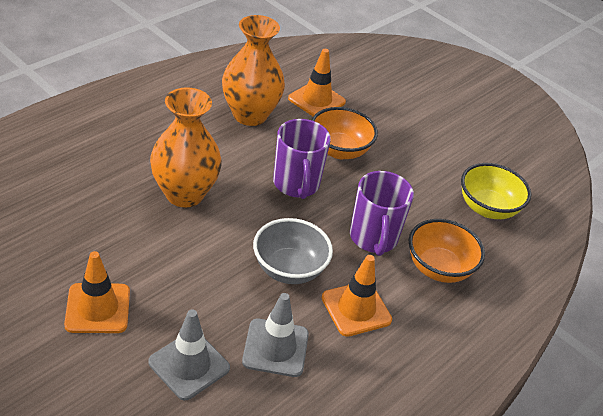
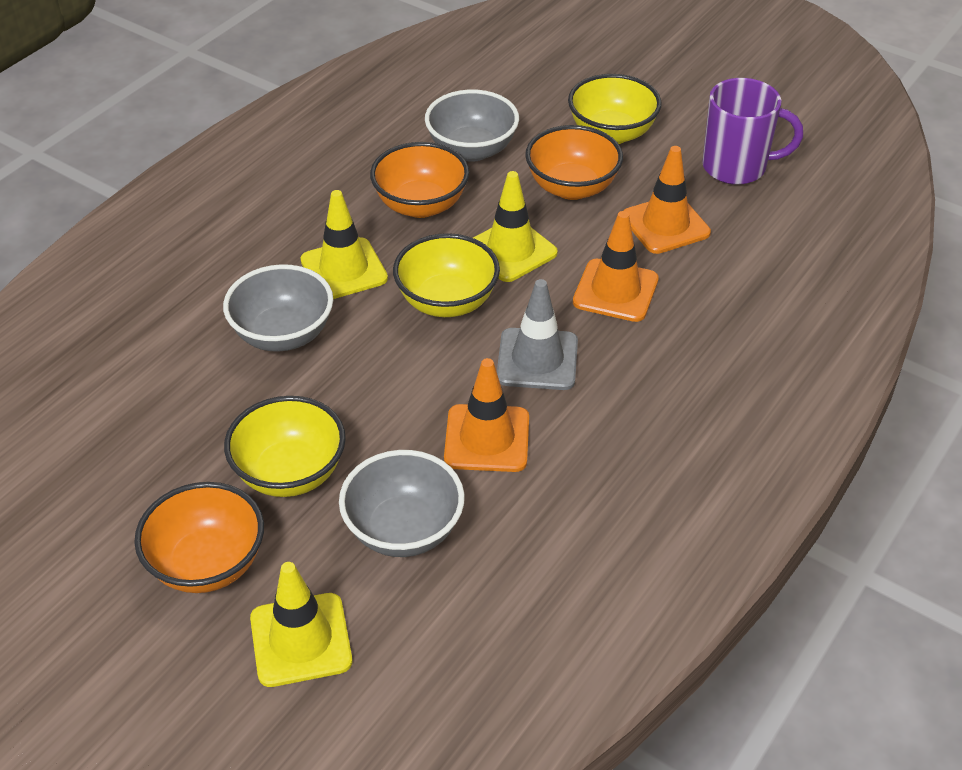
grey bowl: 1 -> 3
grey traffic cone: 2 -> 1
orange bowl: 2 -> 3
orange vase: 2 -> 0
purple mug: 2 -> 1
yellow bowl: 1 -> 3
yellow traffic cone: 0 -> 3

